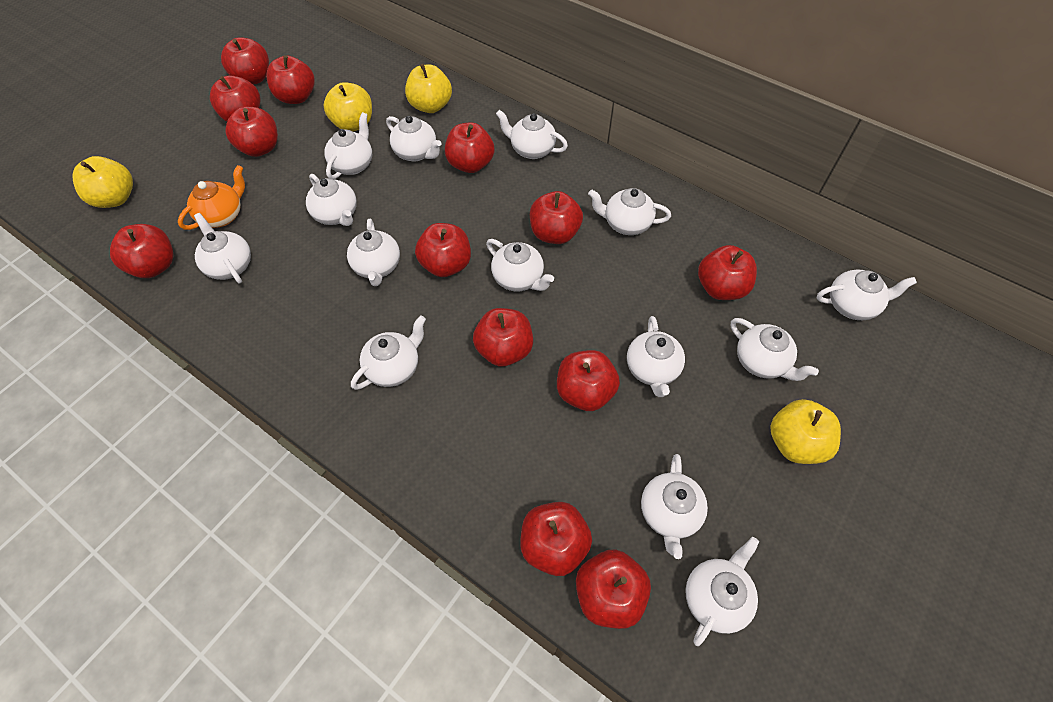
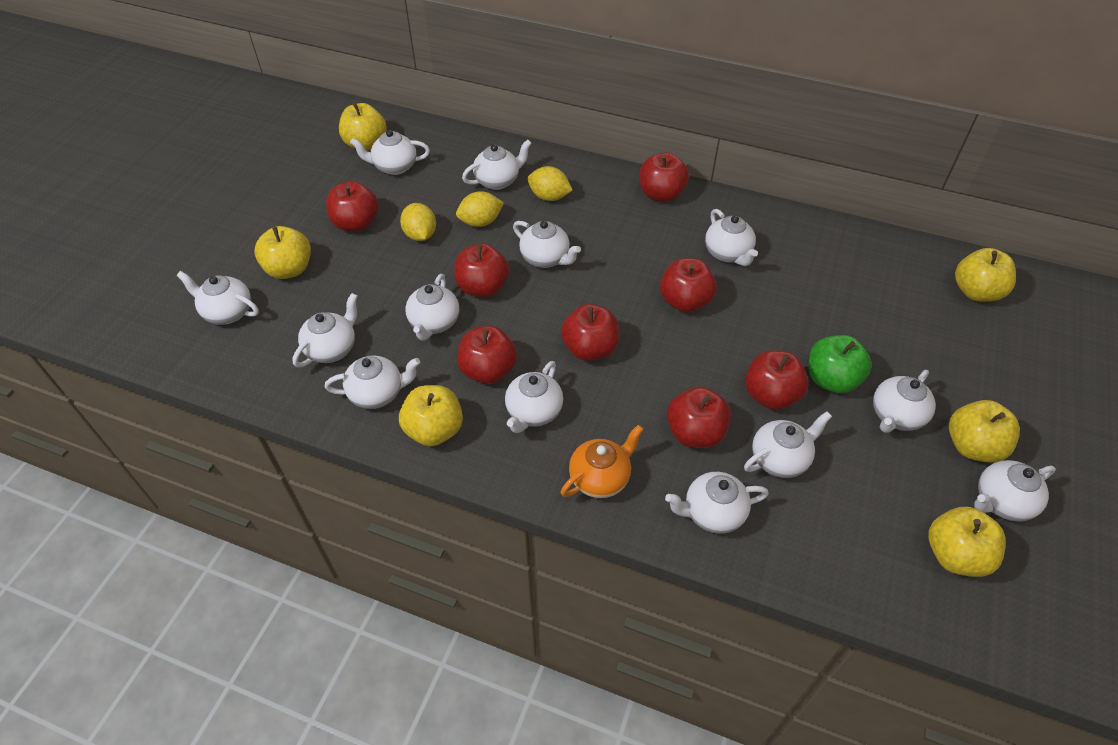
green apple: 0 -> 1
red apple: 13 -> 8
white teapot: 14 -> 13
yellow apple: 4 -> 6
yellow lemon: 0 -> 3

